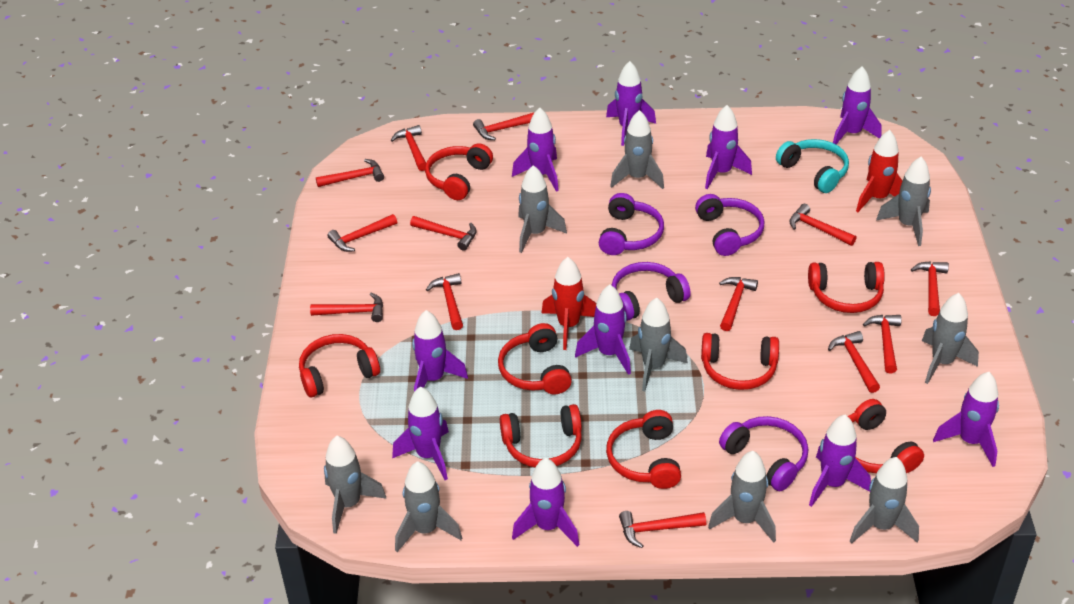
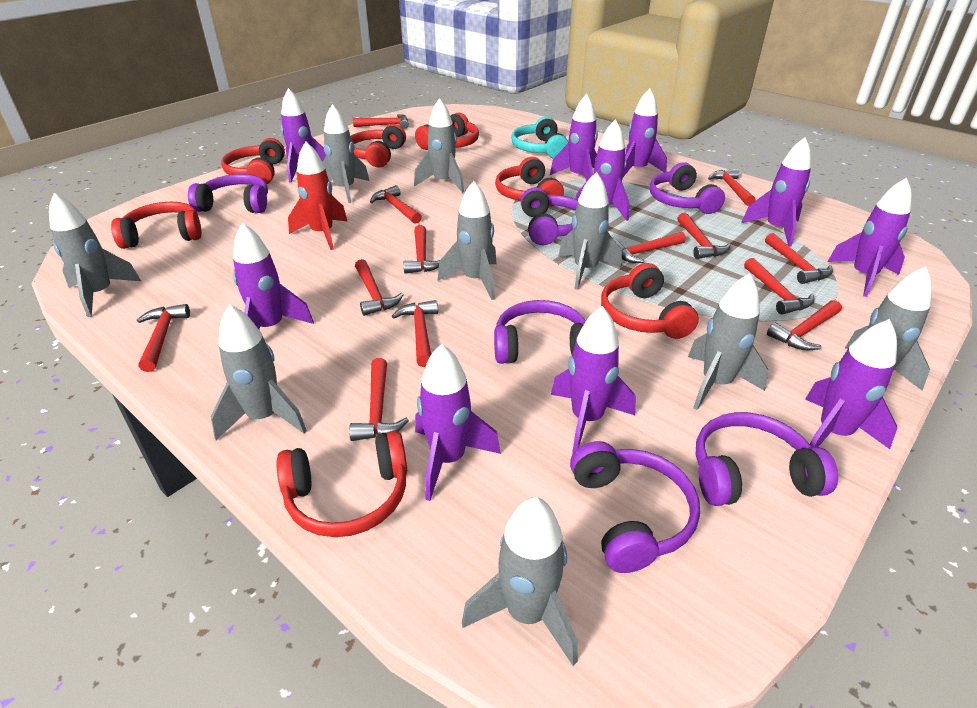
purple headphones: 4 -> 6
red headphones: 8 -> 7
red rocket: 2 -> 1

